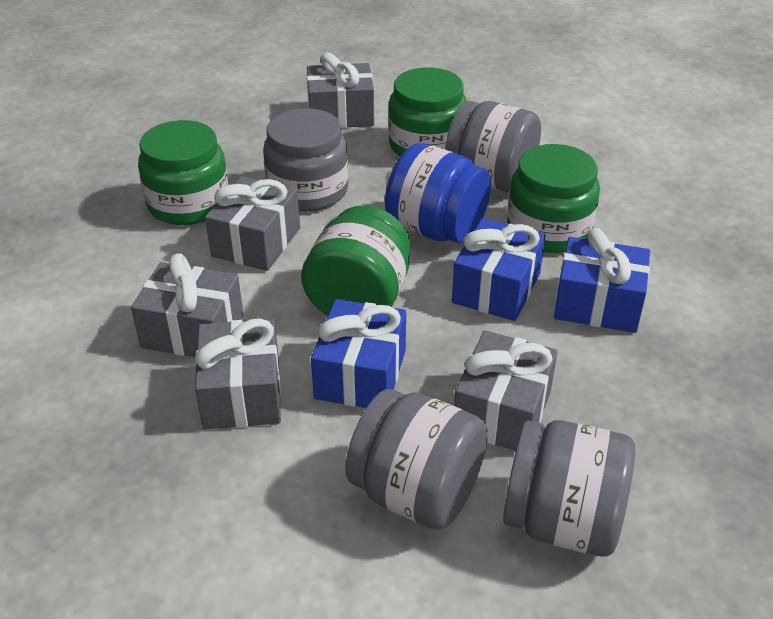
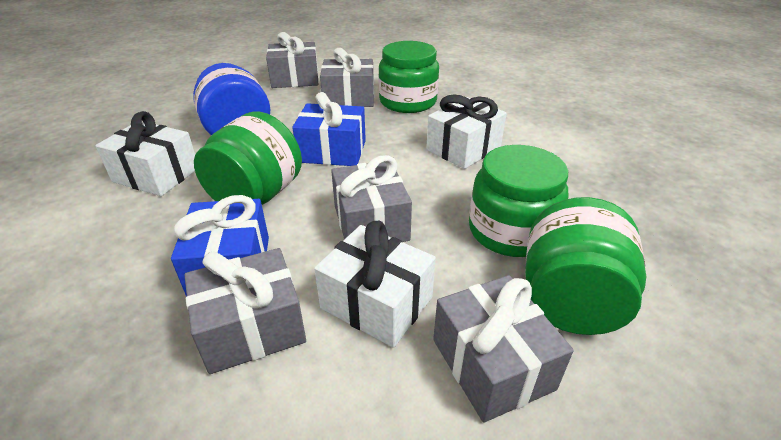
blue gift: 3 -> 2
grey jar: 4 -> 0
white gift: 0 -> 3

